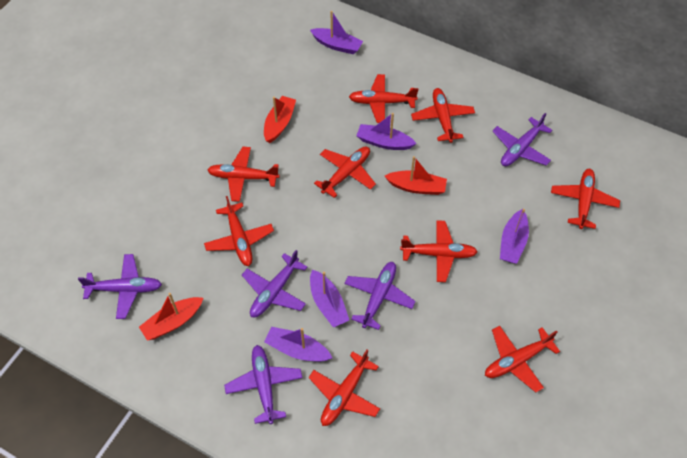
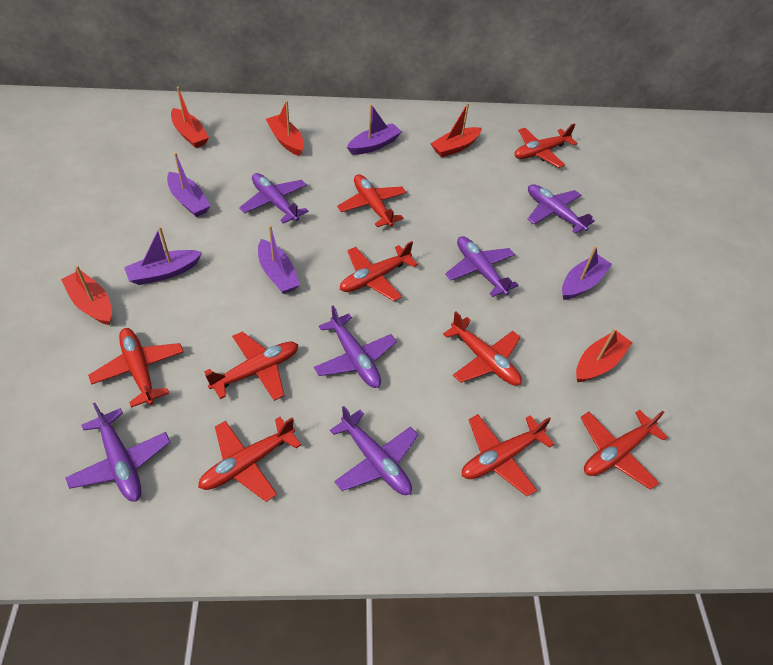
purple plane: 5 -> 6
red boat: 3 -> 5

